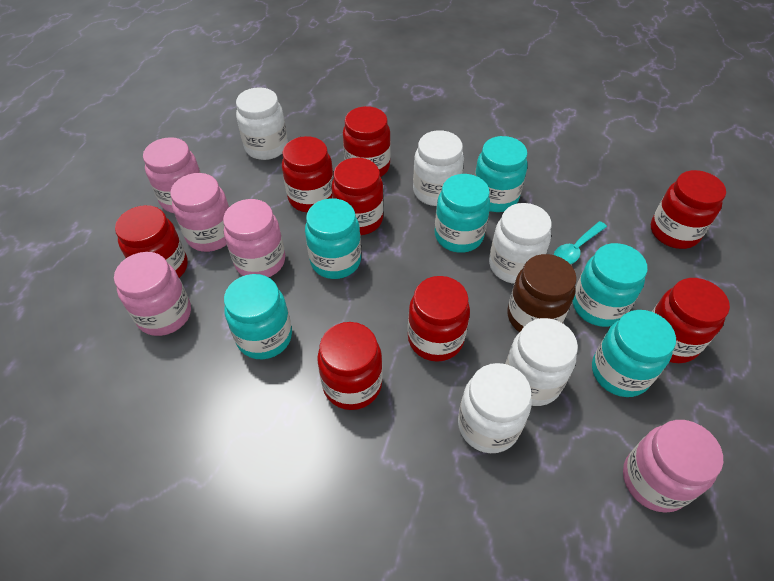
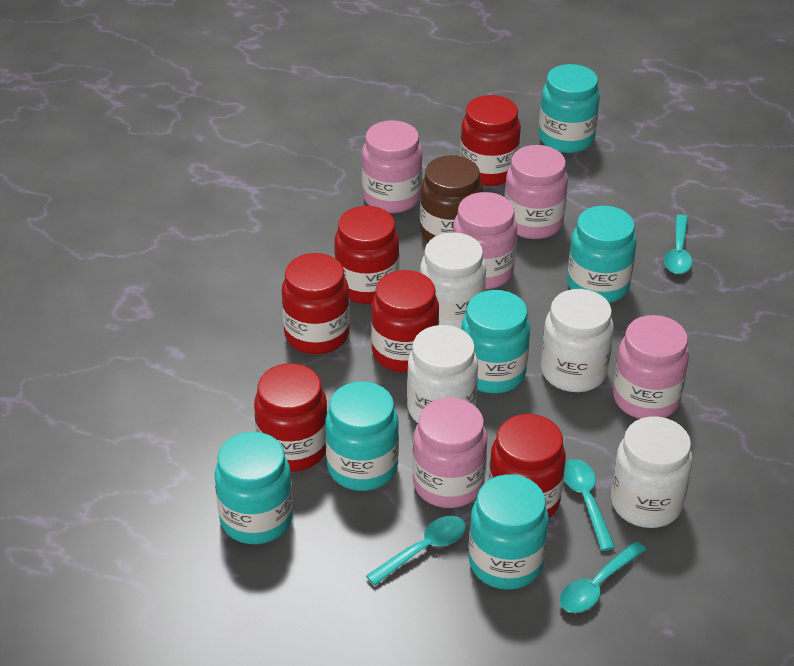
red jar: 8 -> 6
turquoise spoon: 1 -> 4
white jar: 5 -> 4

